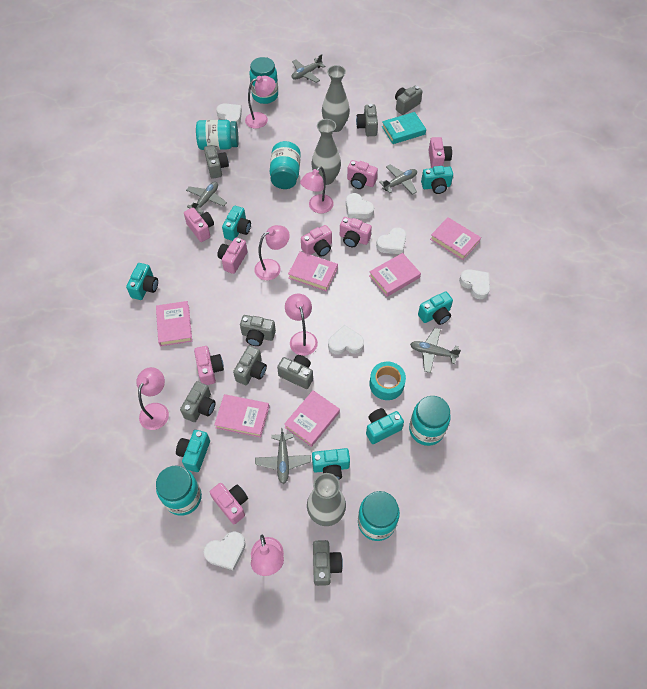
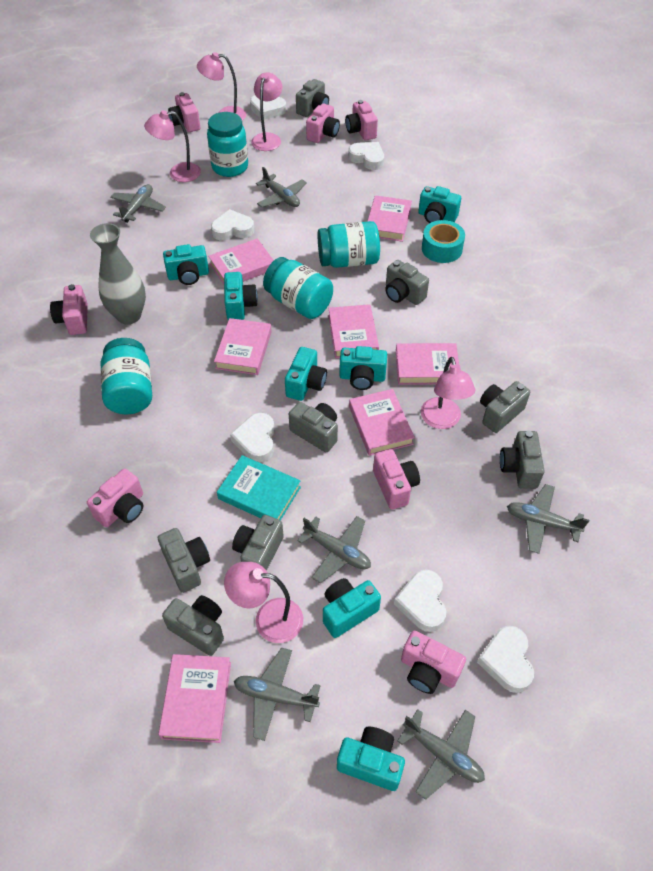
grey plane: 5 -> 6
grey vase: 3 -> 1
pink book: 6 -> 7
pink camera: 8 -> 7
pink lamp: 6 -> 5
turquoise jar: 6 -> 4

